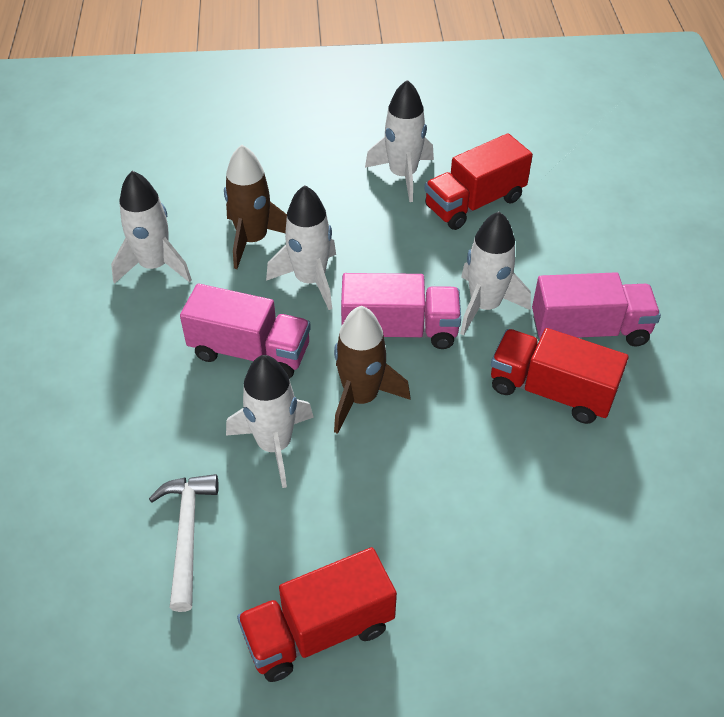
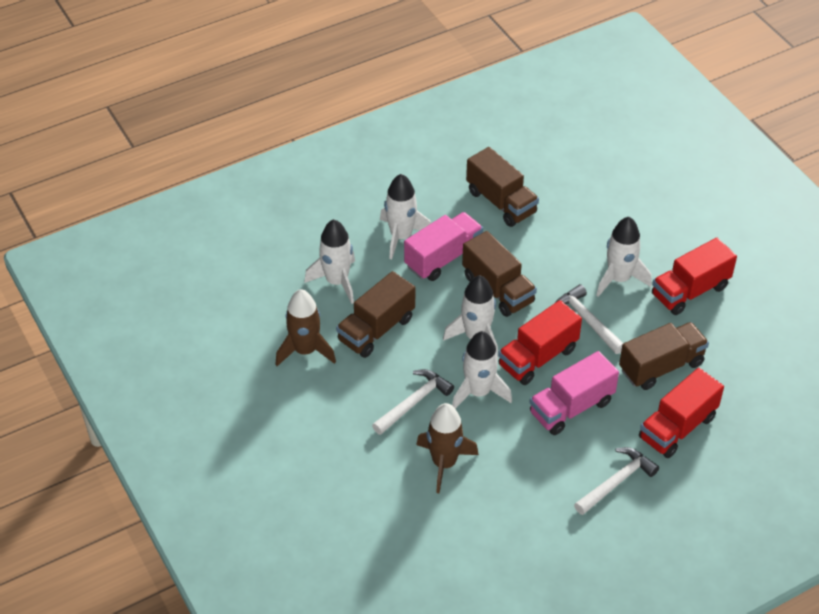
brown truck: 0 -> 4
pink truck: 3 -> 2
white hammer: 1 -> 3

